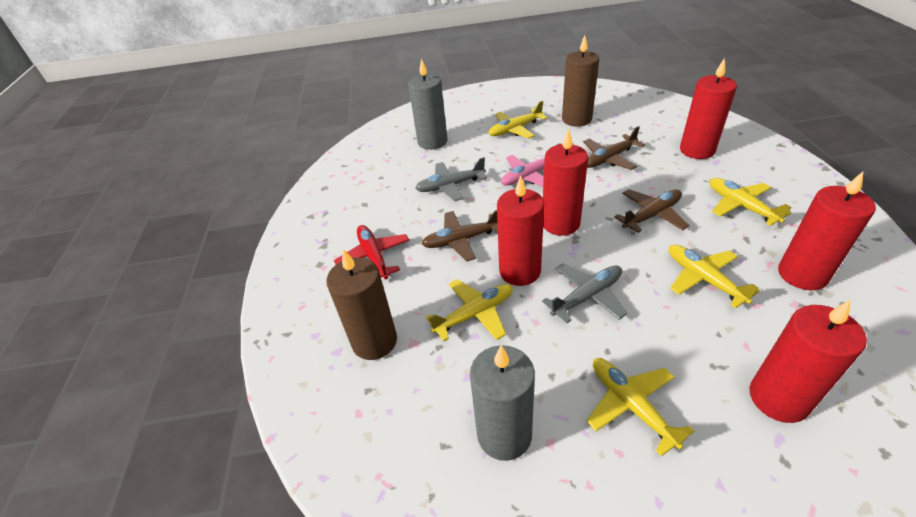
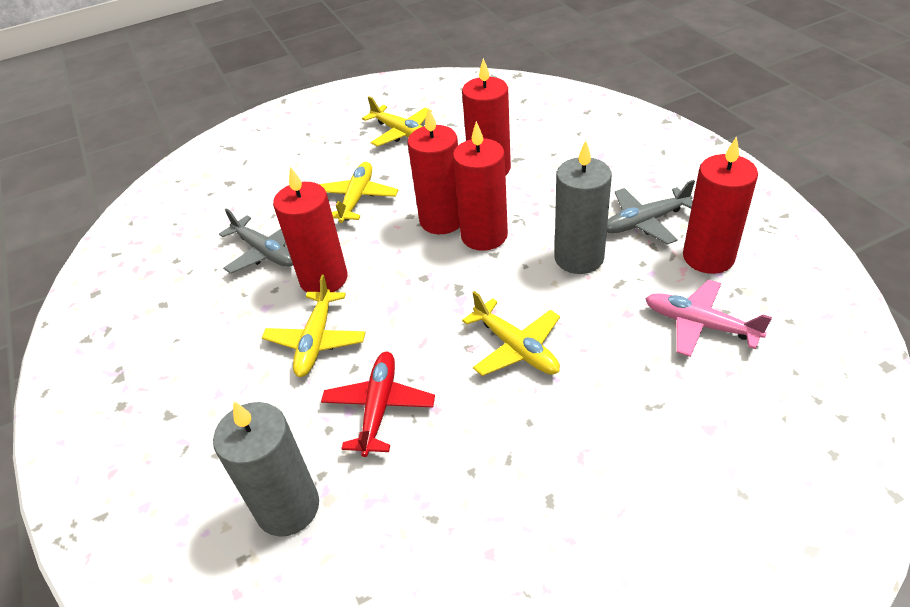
brown candle: 2 -> 0
brown plane: 3 -> 0
yellow plane: 5 -> 4

